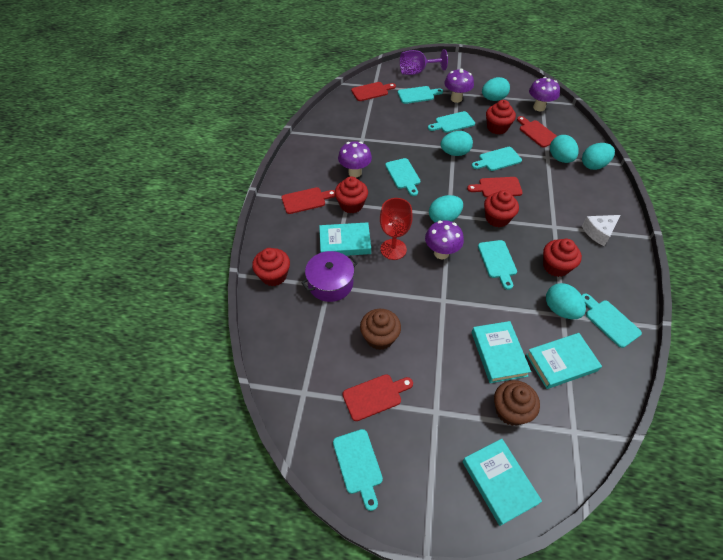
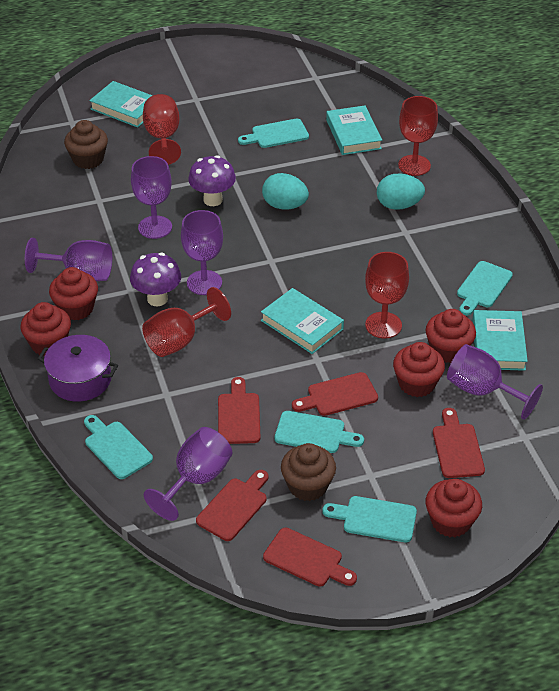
purple goblet: 1 -> 5
purple mushroom: 4 -> 2
red goblet: 1 -> 4
turquoise cutting board: 7 -> 5
turquoise egg: 6 -> 2
white cheese: 1 -> 0

